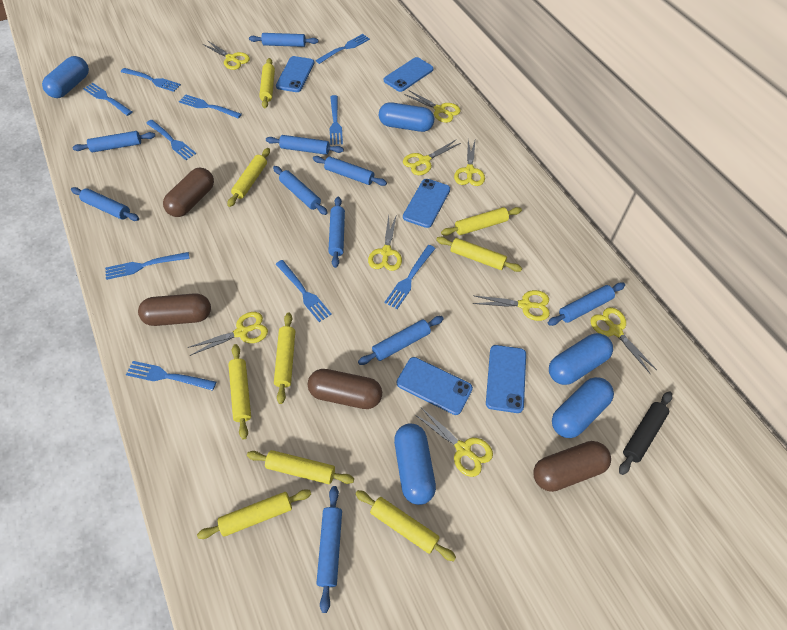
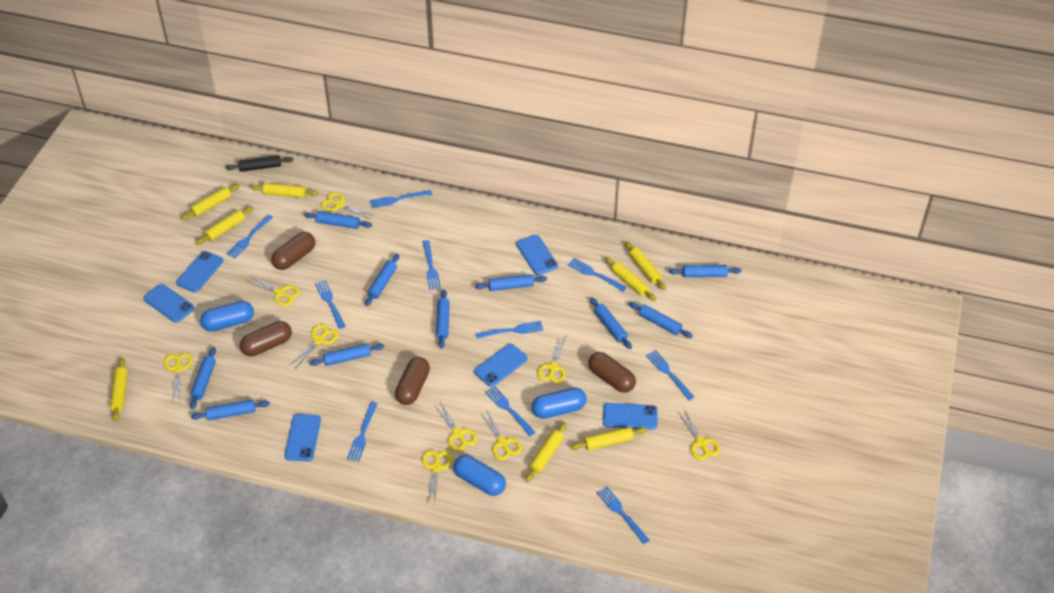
blue capsule: 5 -> 3
blue phone: 5 -> 6
yellow rolling pin: 9 -> 8

